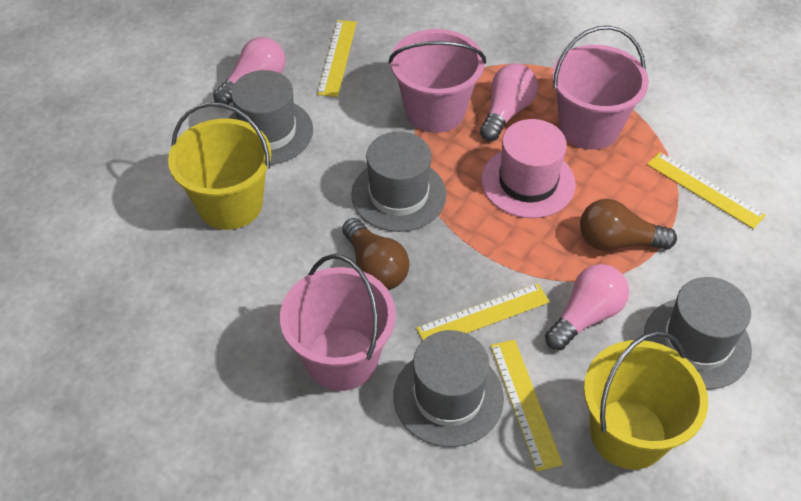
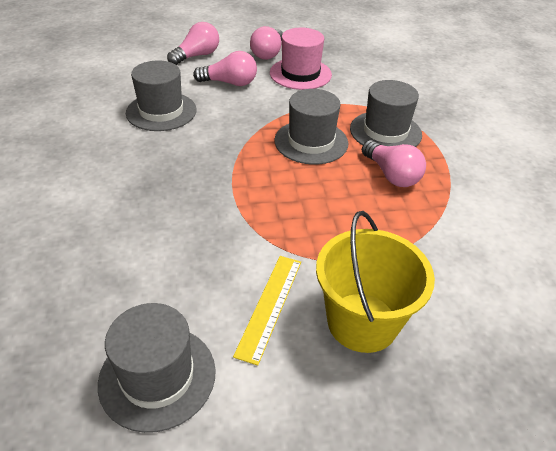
brown light bulb: 2 -> 0
pink bucket: 3 -> 0
pink light bulb: 3 -> 4
yellow bucket: 2 -> 1
yellow ruler: 4 -> 1

